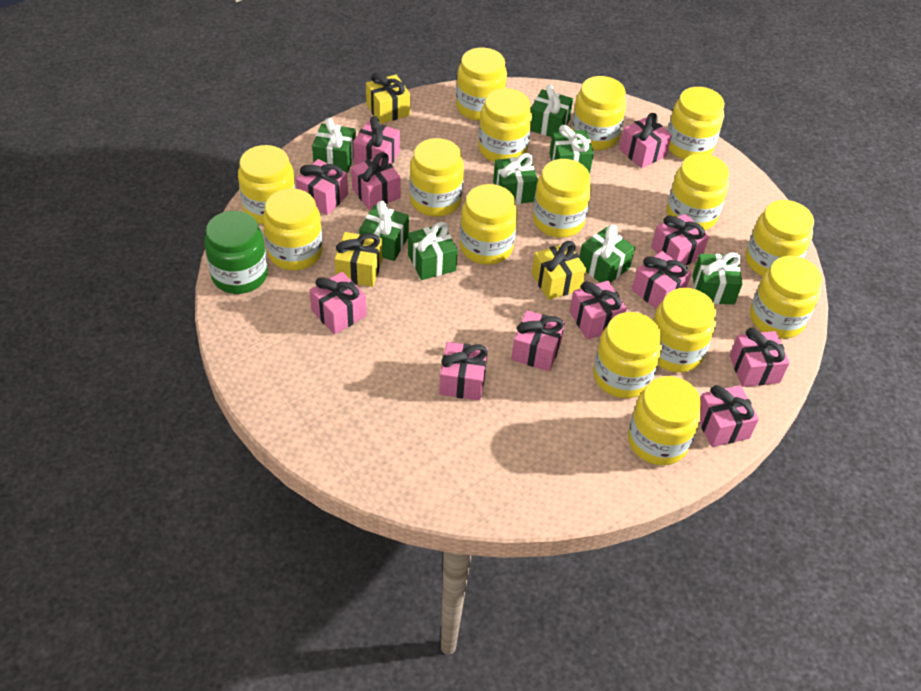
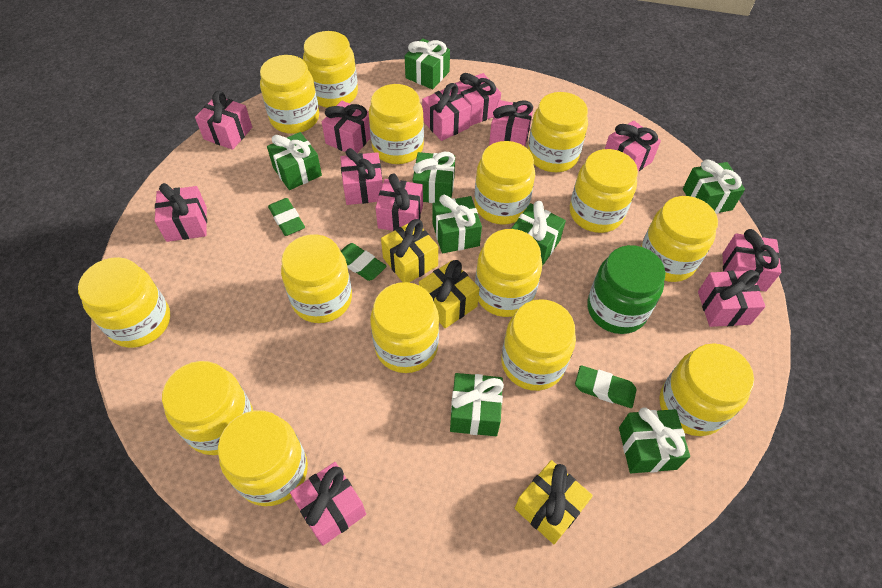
green eraser: 0 -> 3

